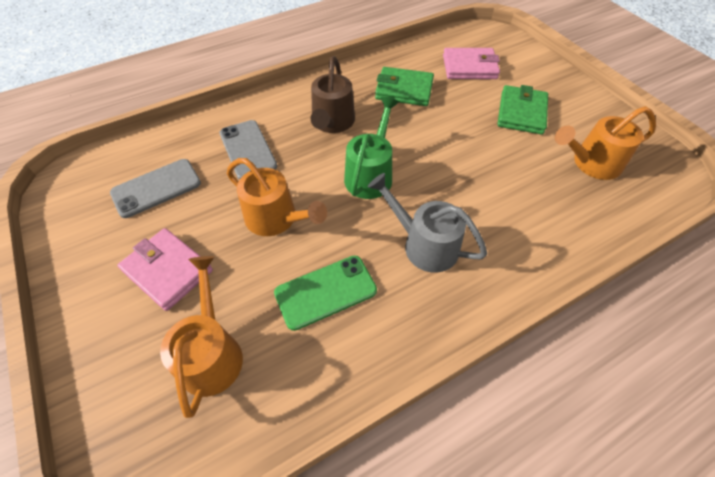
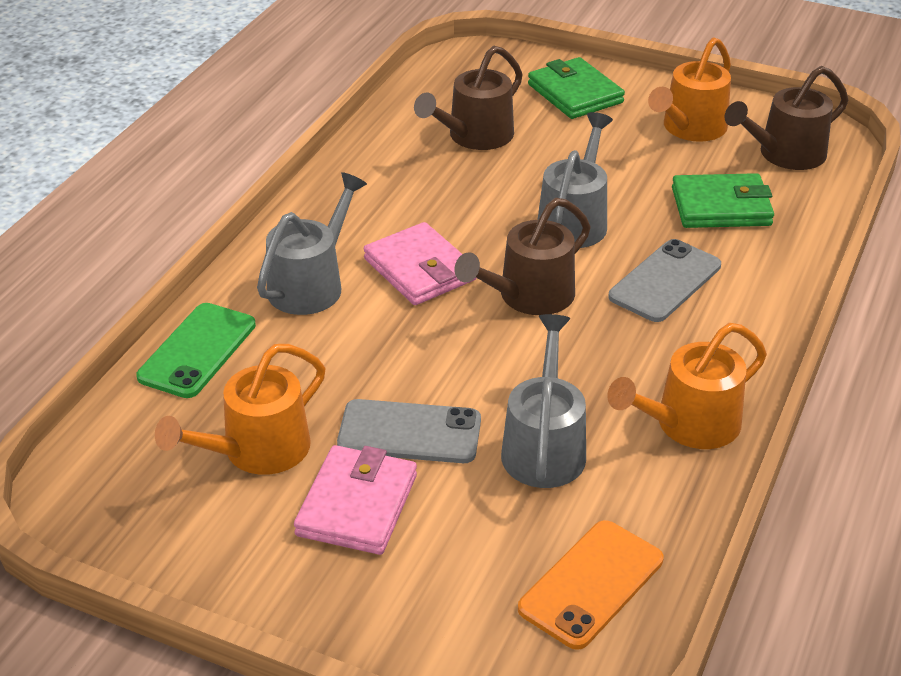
brown watering can: 1 -> 3
green watering can: 1 -> 0
grey watering can: 1 -> 3
orange phone: 0 -> 1

